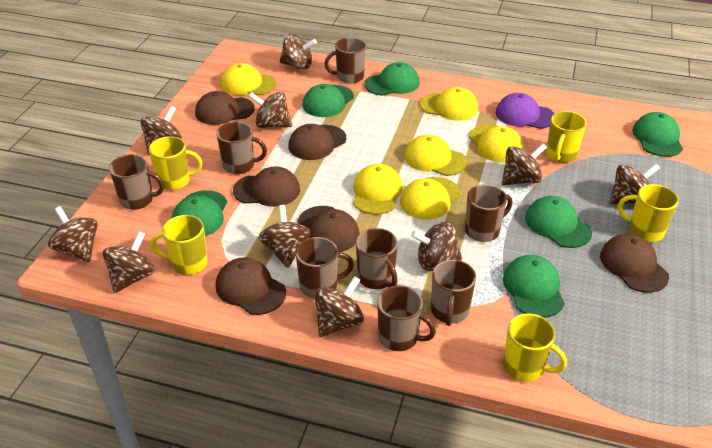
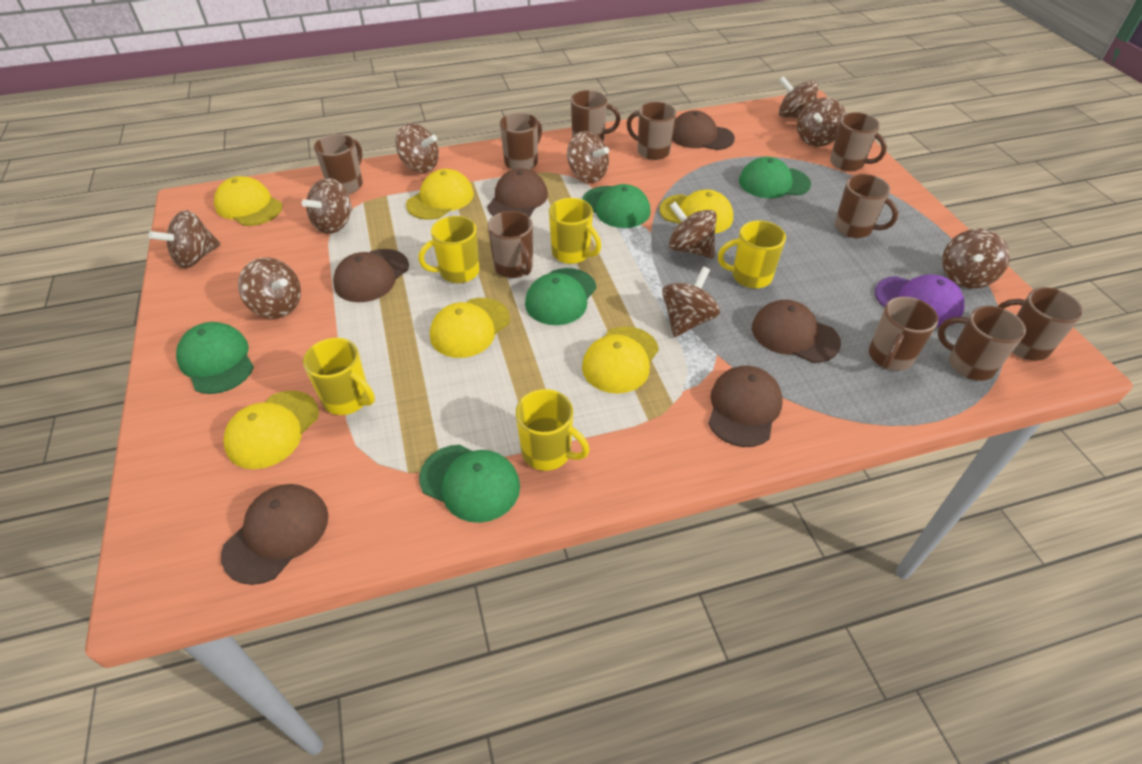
brown mug: 8 -> 10
green cap: 6 -> 5

